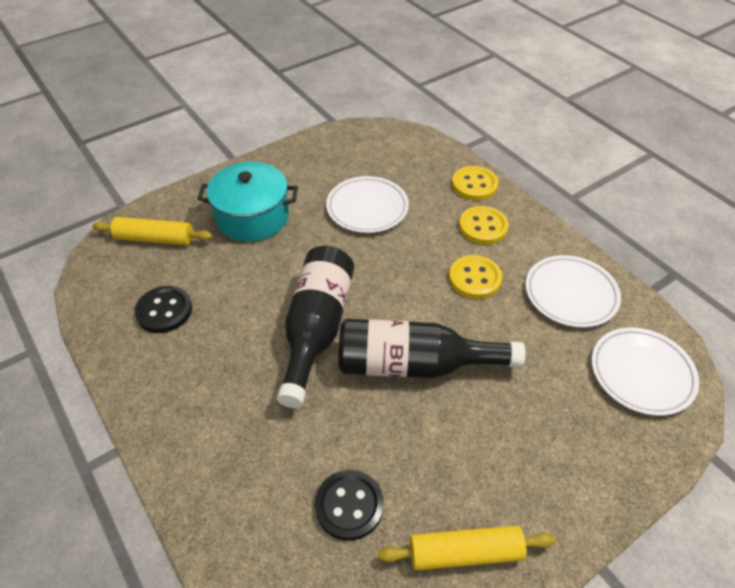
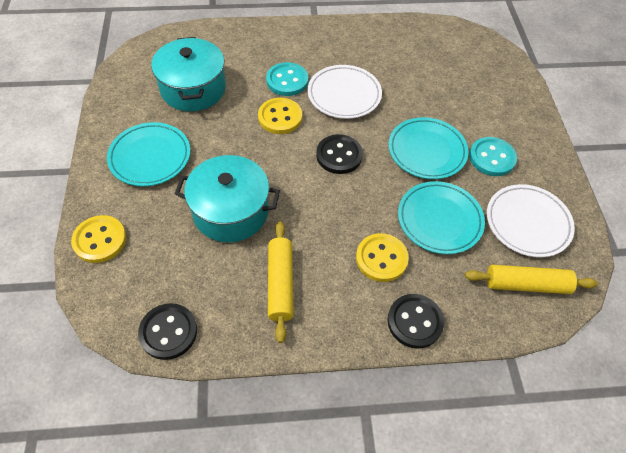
black bottle: 2 -> 0
black button: 2 -> 3
turquoise button: 0 -> 2
turquoise plate: 0 -> 3
turquoise pot: 1 -> 2
white plate: 3 -> 2

